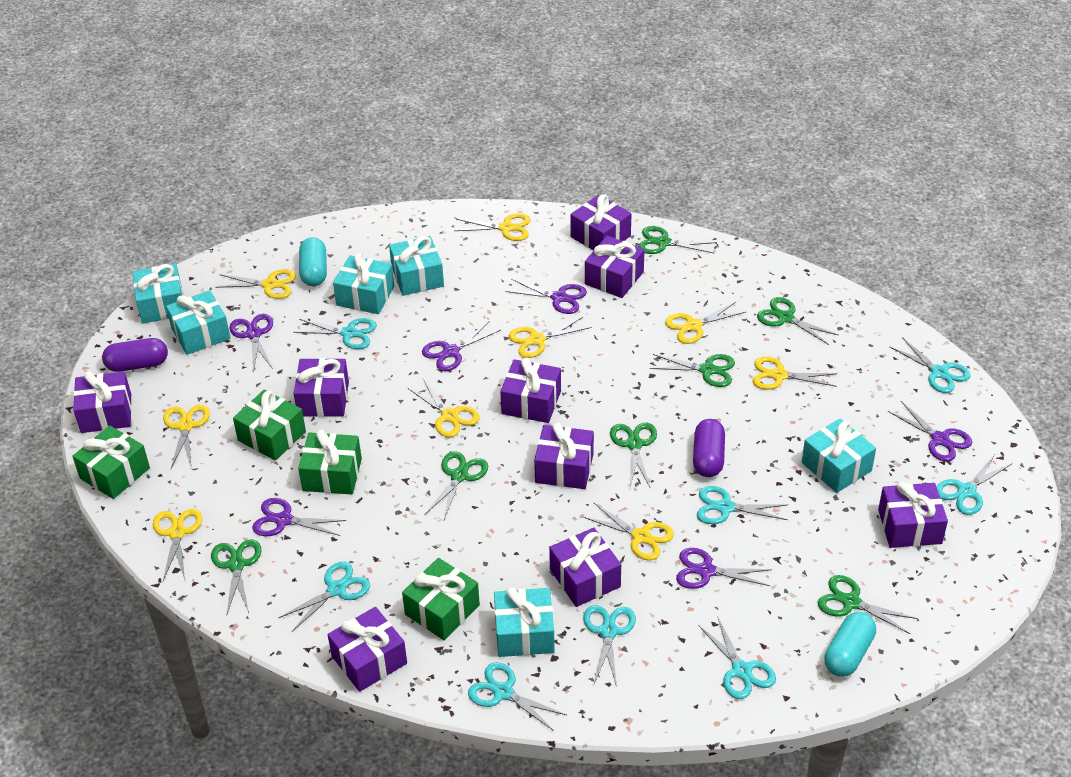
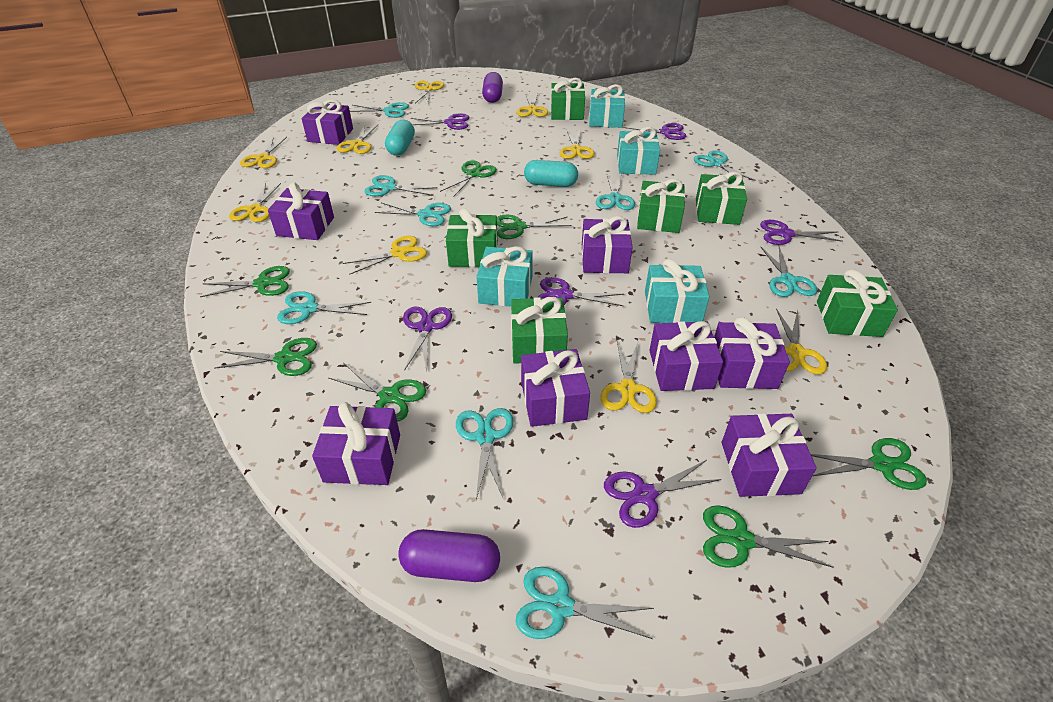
green gift: 4 -> 6
purple gift: 9 -> 8
turquoise gift: 6 -> 4
turquoise scissors: 8 -> 9

